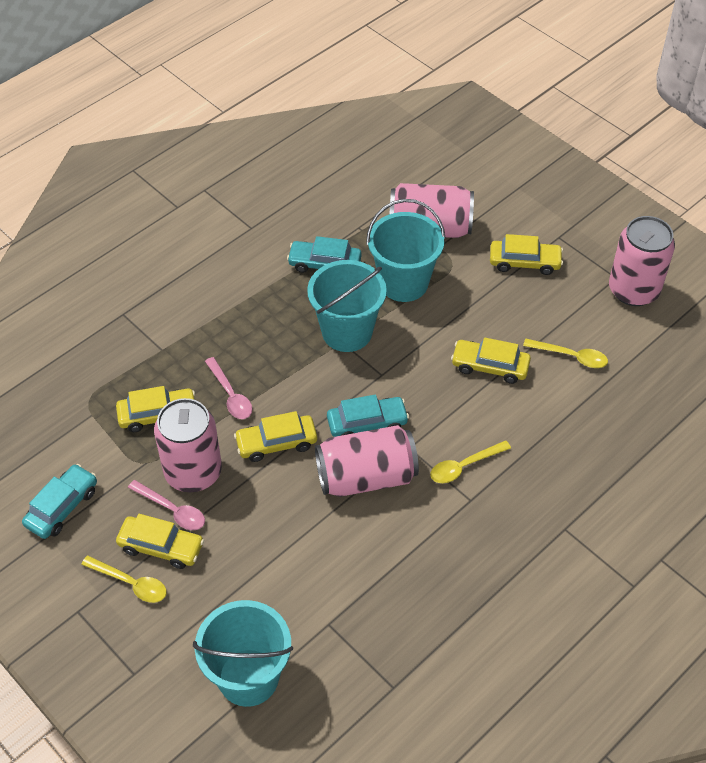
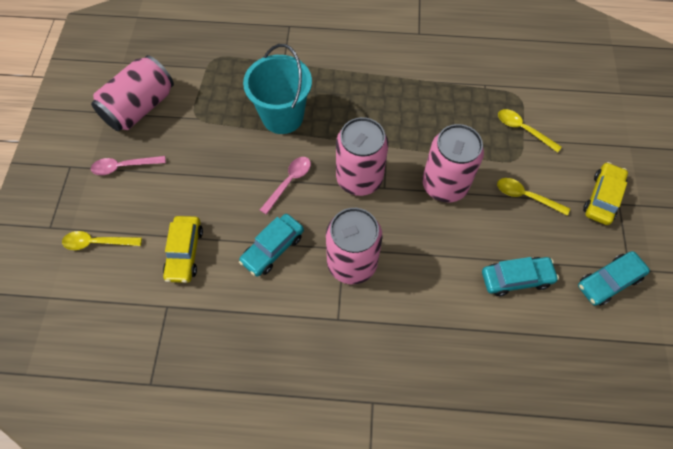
turquoise bucket: 3 -> 1
yellow car: 5 -> 2

